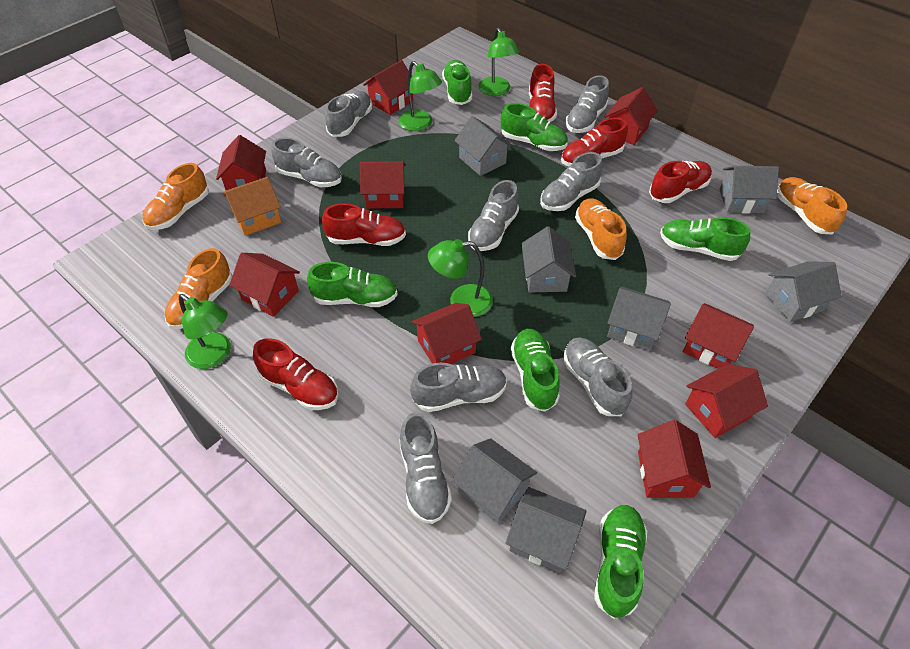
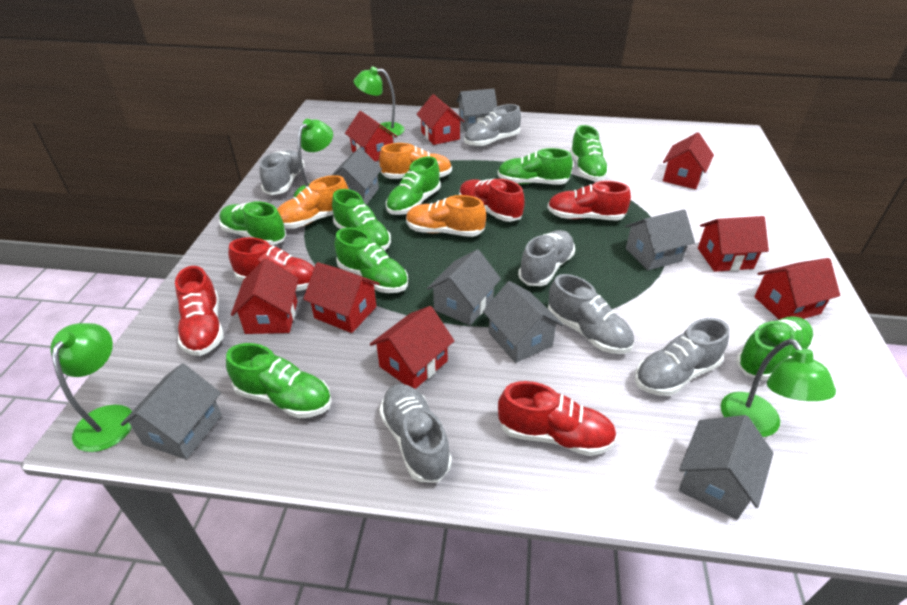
green shoe: 6 -> 8
grey shoe: 8 -> 6
orange house: 1 -> 0
orange shoe: 4 -> 3
red house: 9 -> 8

